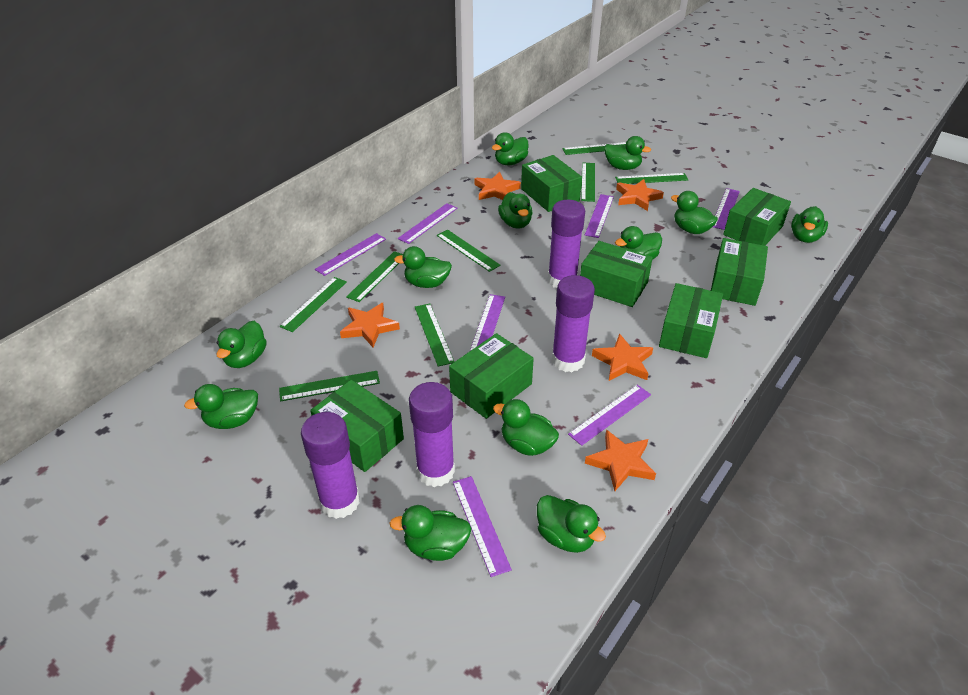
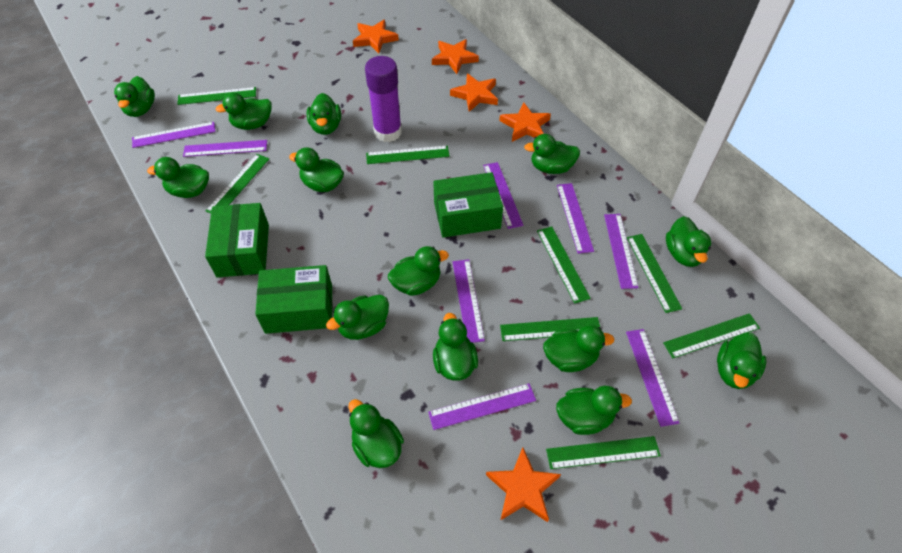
green box: 7 -> 3
green duck: 12 -> 14
purple glue stick: 4 -> 1
purple ruler: 7 -> 8

